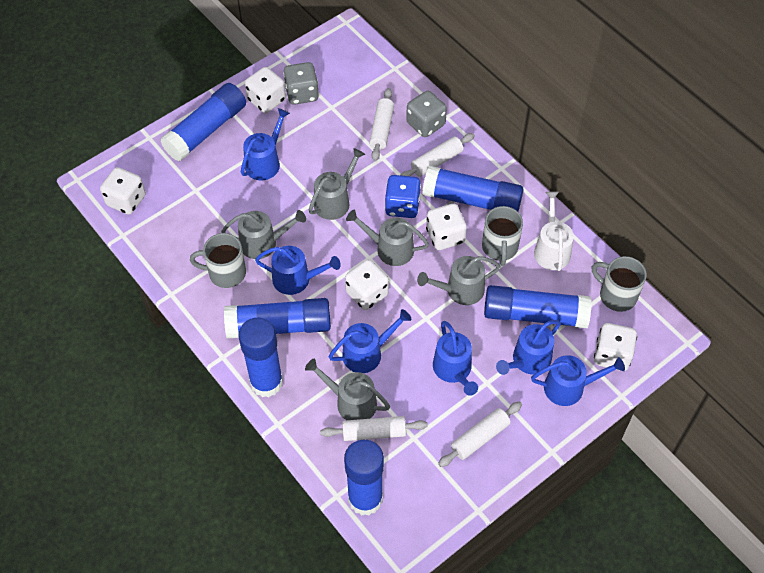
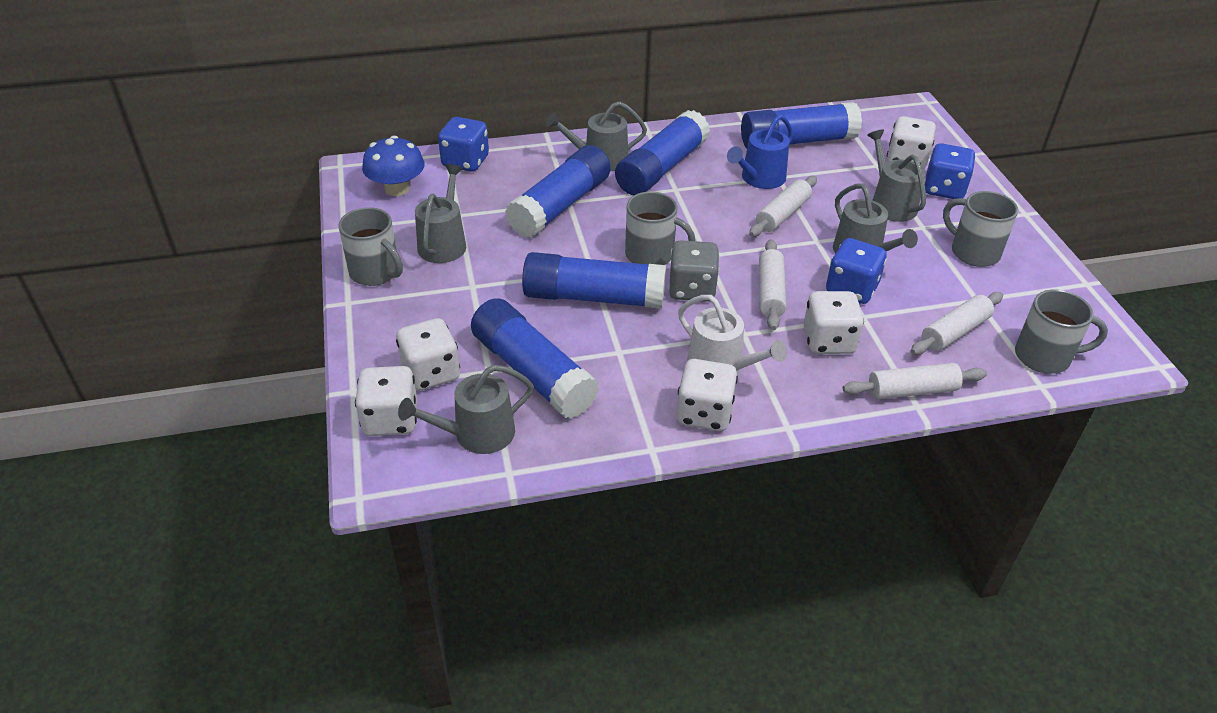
blue dice: 1 -> 3
blue glue stick: 6 -> 5
blue mushroom: 0 -> 1
blue watering can: 6 -> 1
grey dice: 2 -> 1
grey mug: 3 -> 4

